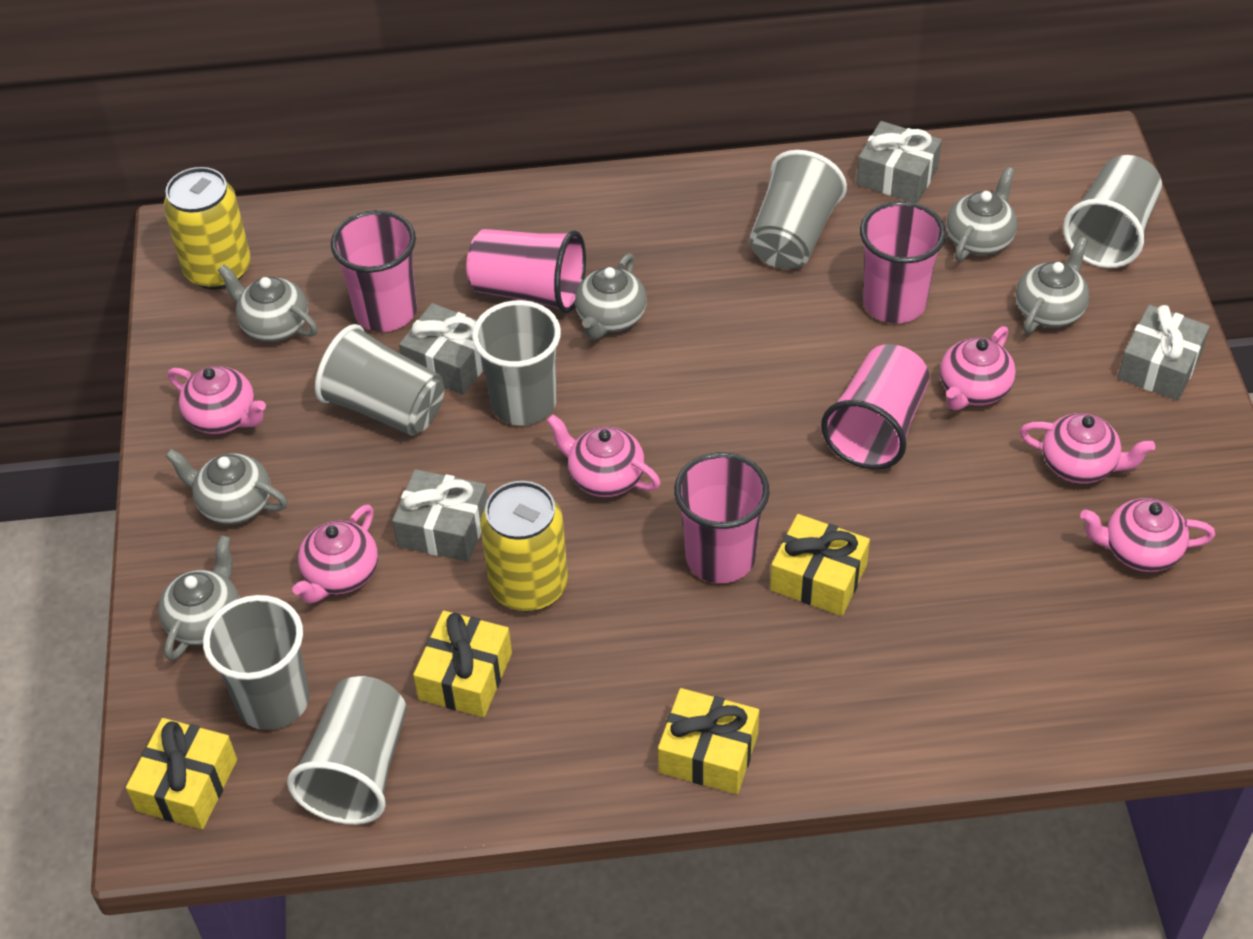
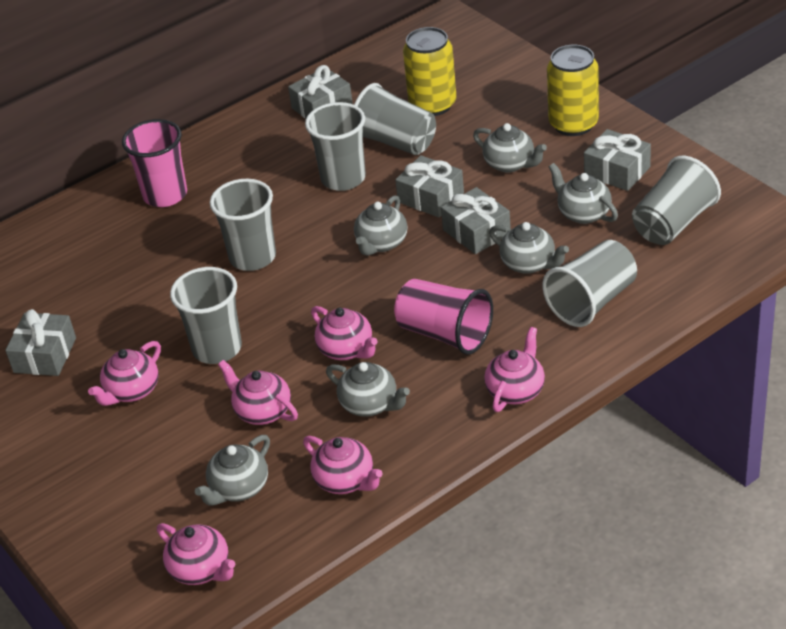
grey gift: 4 -> 5
pink cup: 5 -> 2
yellow gift: 4 -> 0

